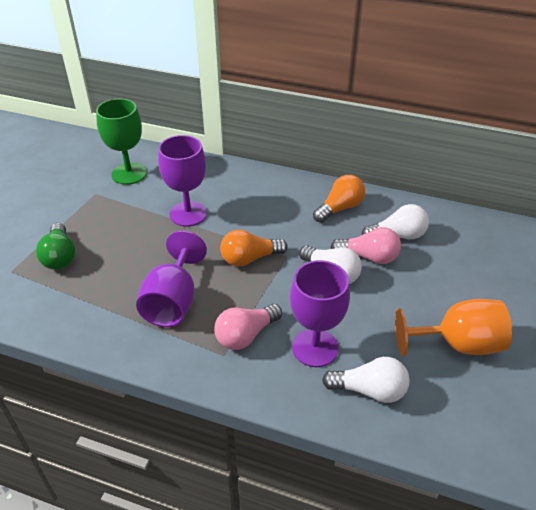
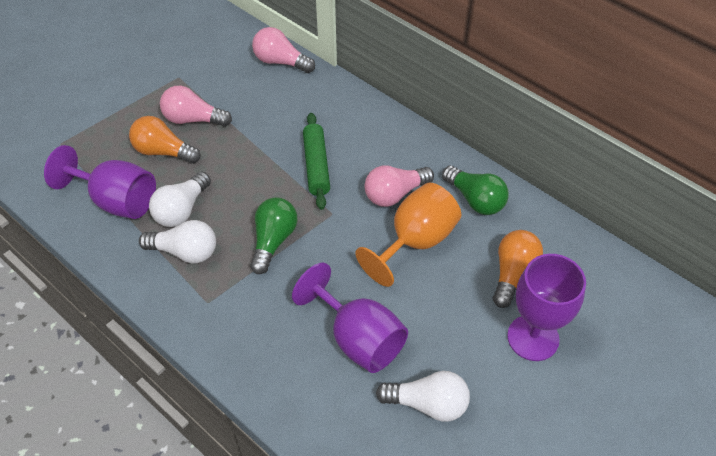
green goblet: 1 -> 0
green light bulb: 1 -> 2
green rolling pin: 0 -> 1
pink light bulb: 2 -> 3

